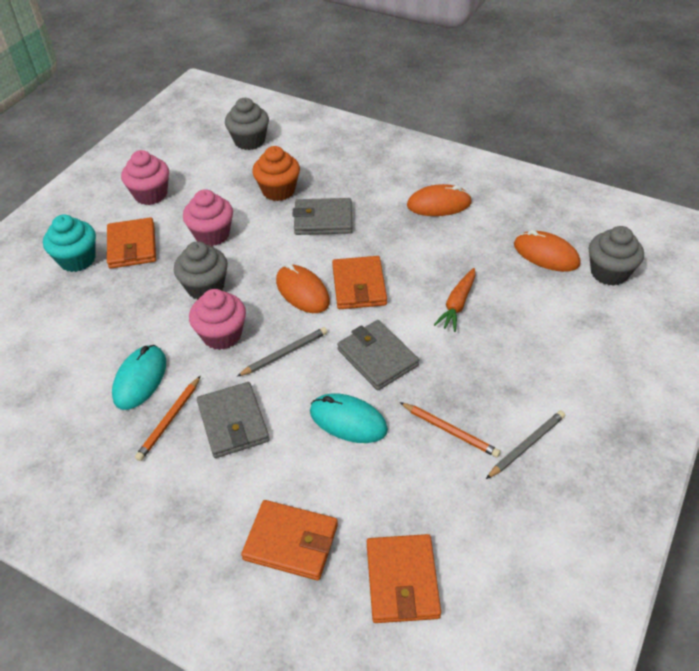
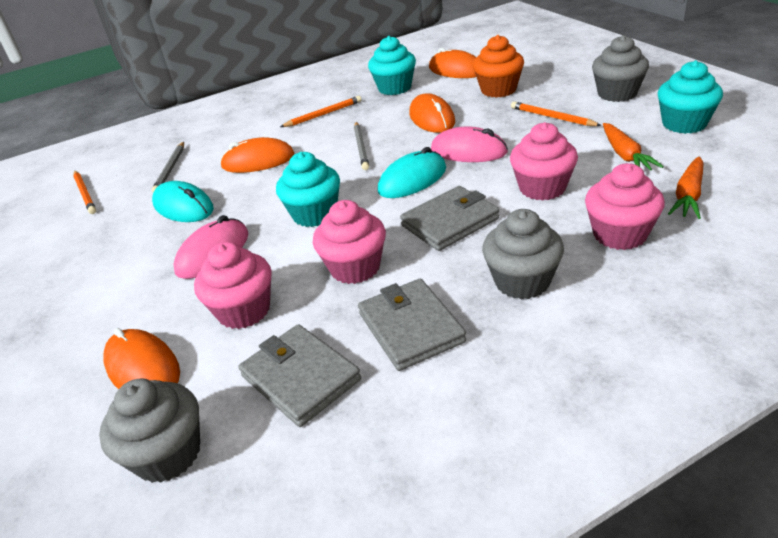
orange carrot: 1 -> 2
orange mouse: 3 -> 4
orange pencil: 2 -> 3
orange wallet: 4 -> 0
pink cupcake: 3 -> 4
pink mouse: 0 -> 2
turquoise cupcake: 1 -> 3

